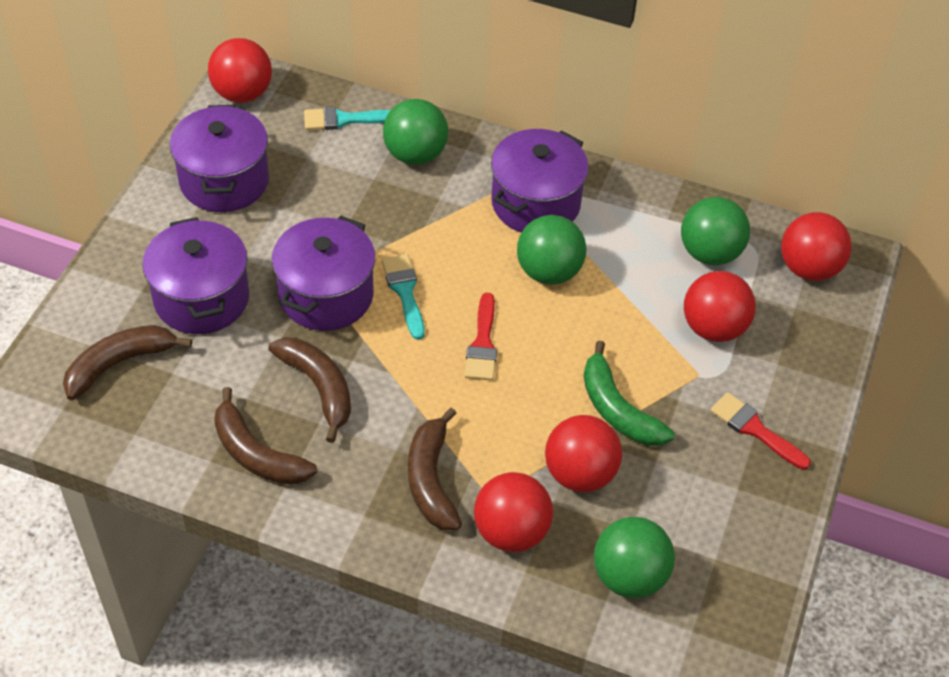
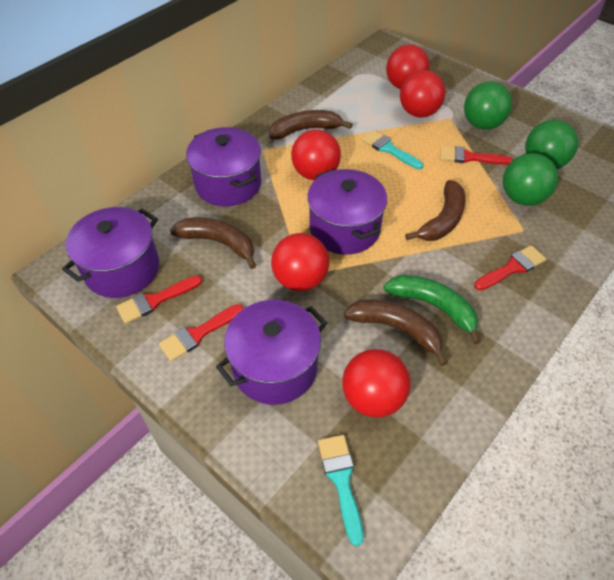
green ball: 4 -> 3
red brush: 2 -> 4

